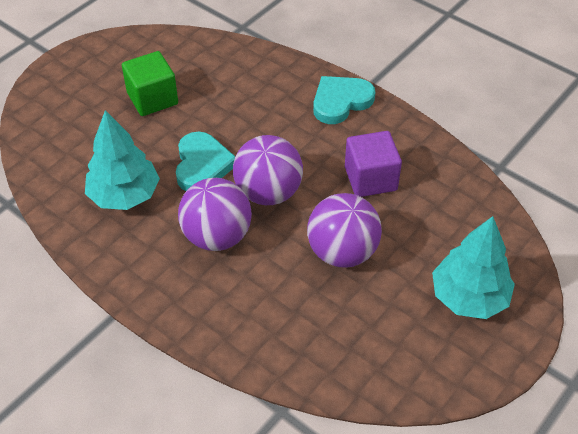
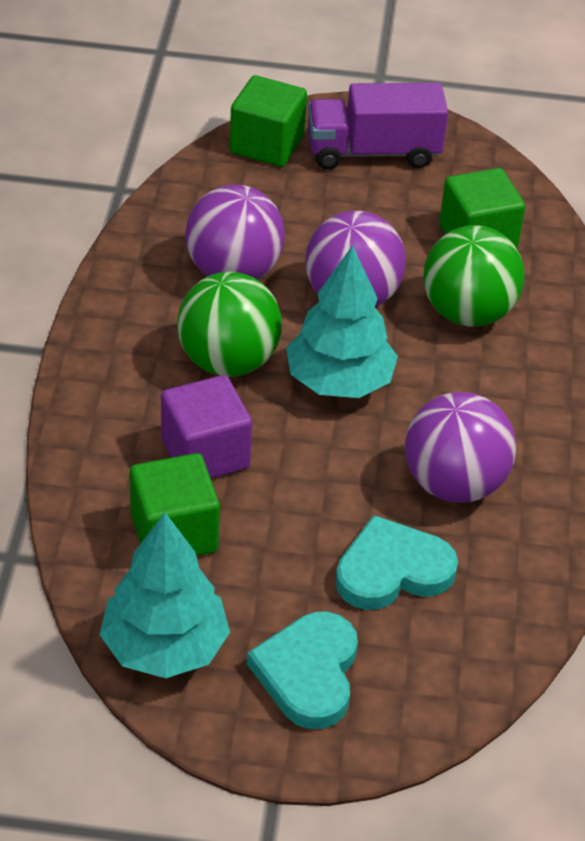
green ball: 0 -> 2
green cube: 1 -> 3
purple truck: 0 -> 1

